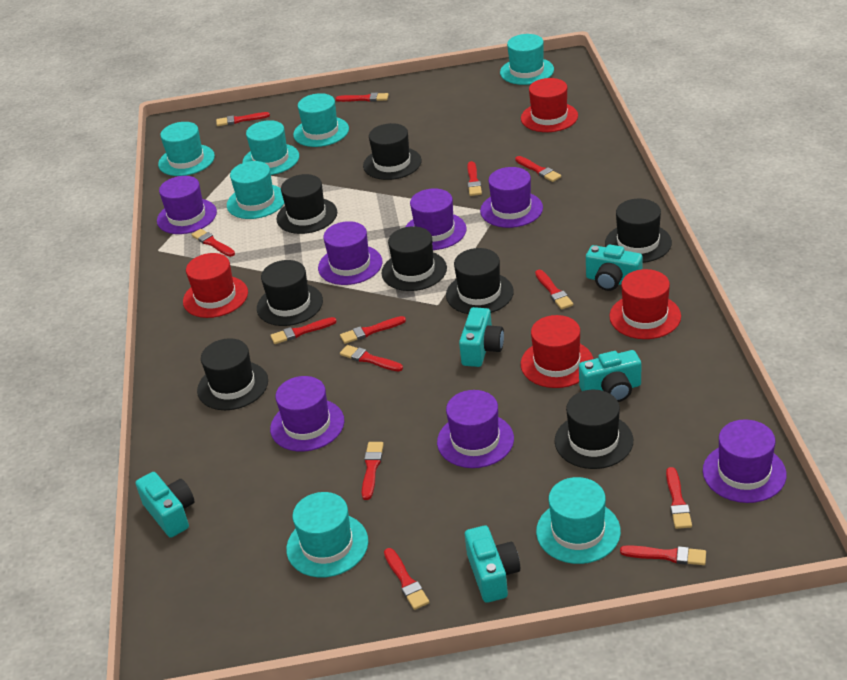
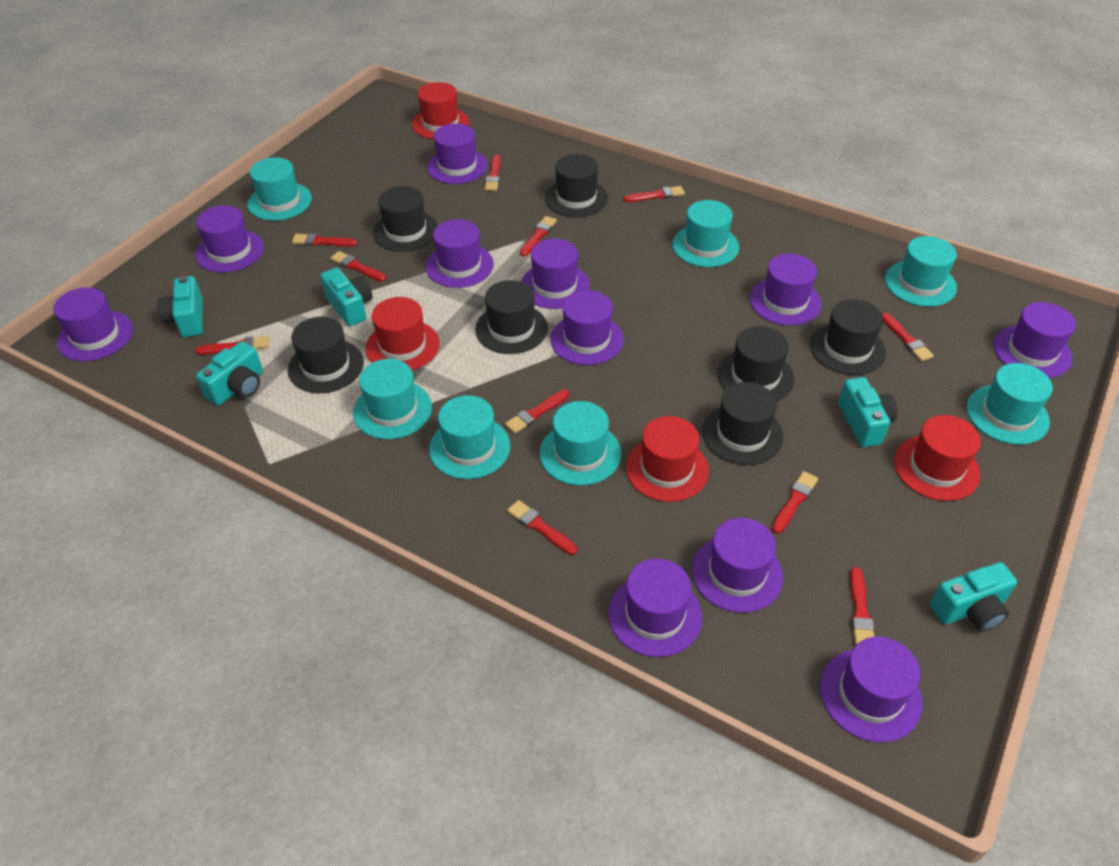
black hat: 8 -> 7
purple hat: 7 -> 11
red brush: 13 -> 11

